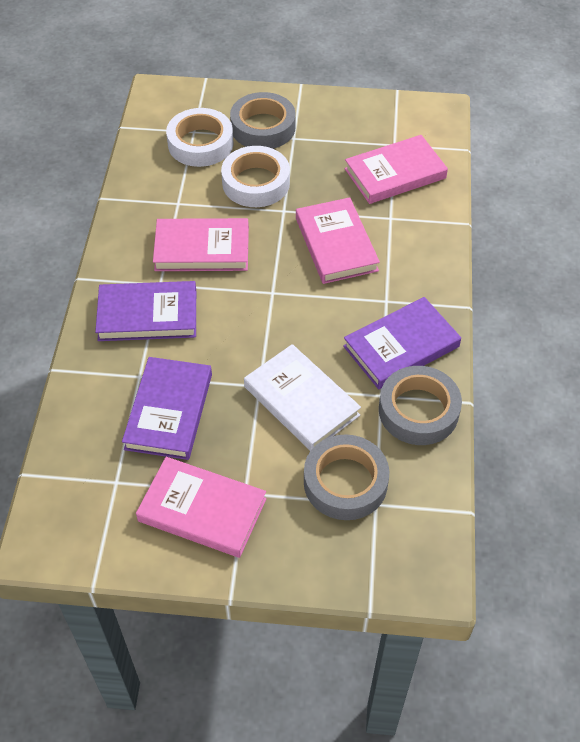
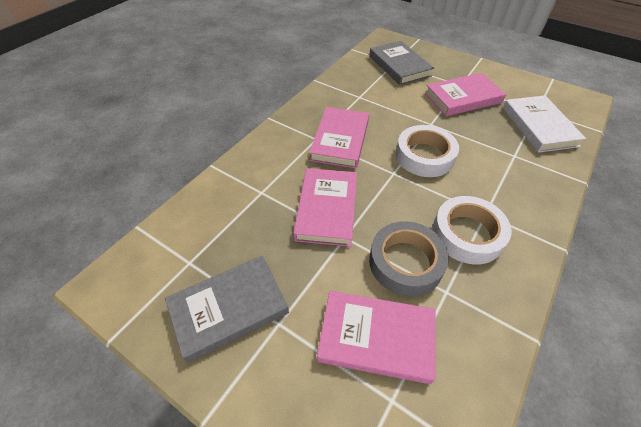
grey book: 0 -> 2
grey tape: 3 -> 1
purple book: 3 -> 0

